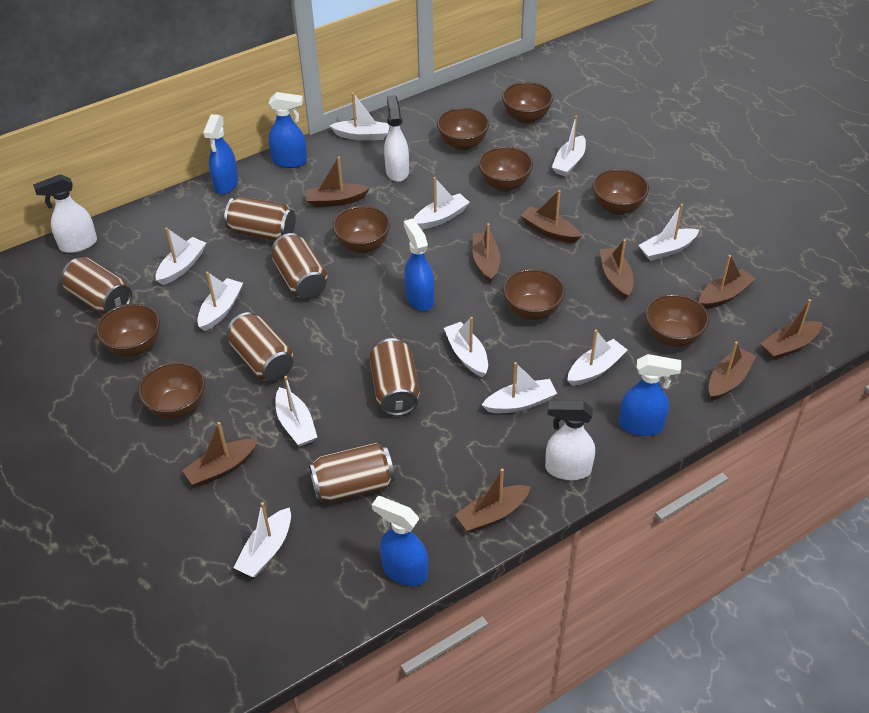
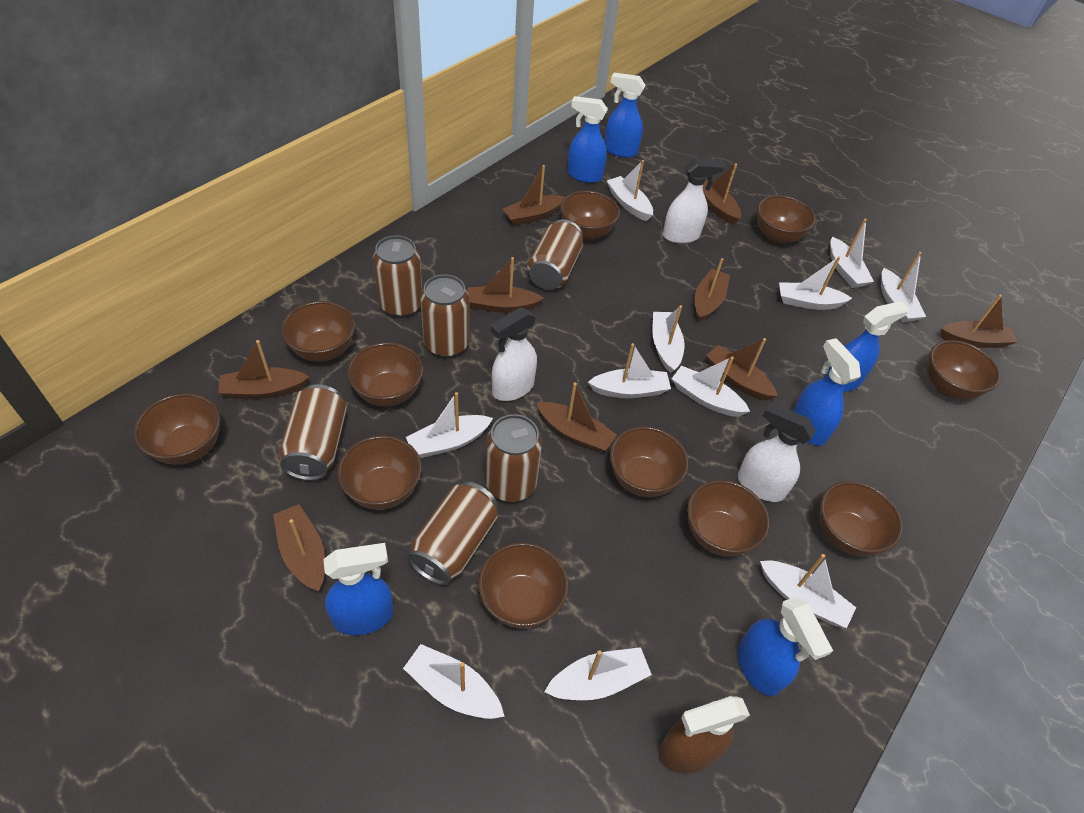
blue spray bottle: 5 -> 6
brown bowl: 9 -> 11
brown spray bottle: 0 -> 1

